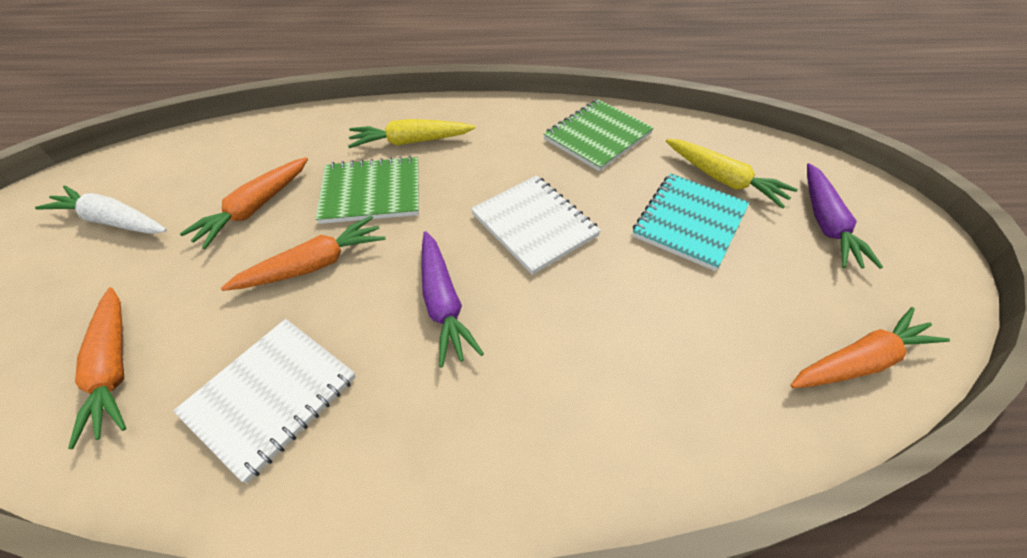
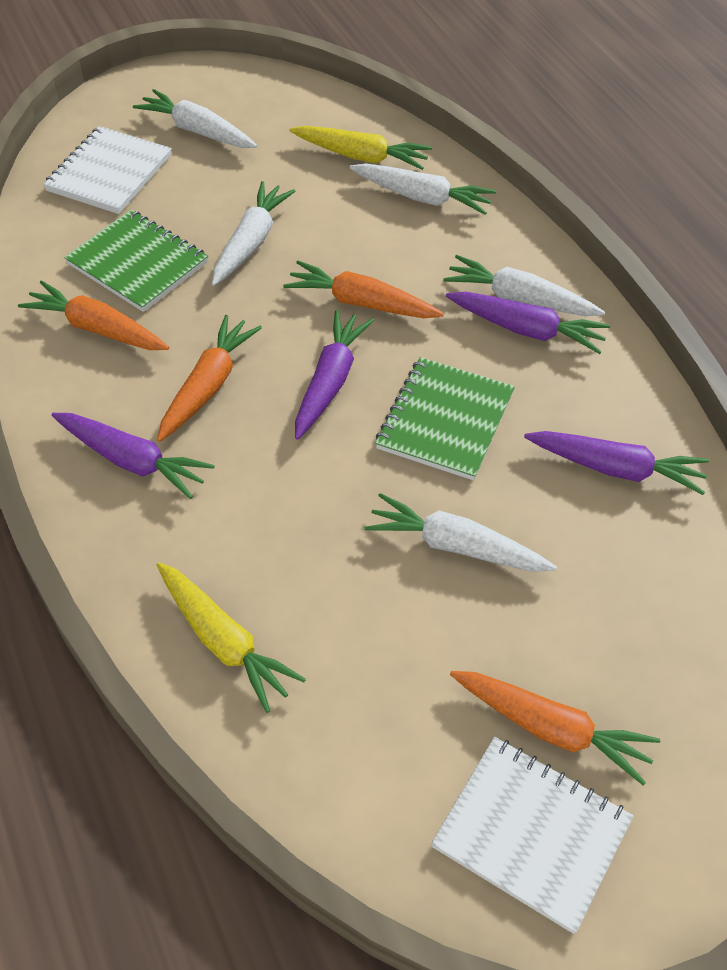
purple carrot: 2 -> 4
turquoise notebook: 1 -> 0
white carrot: 1 -> 5

